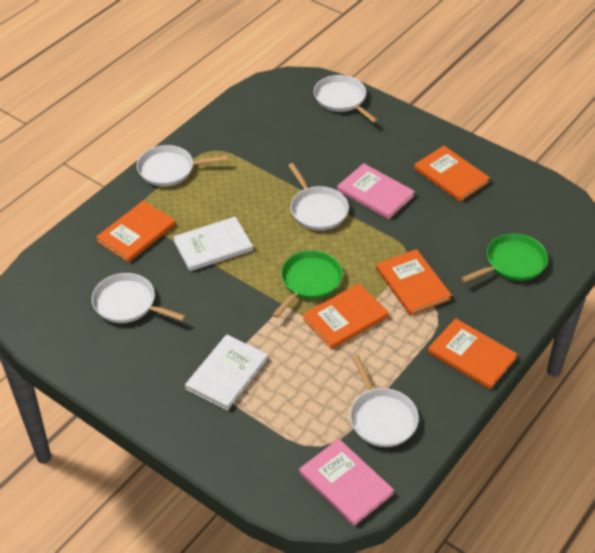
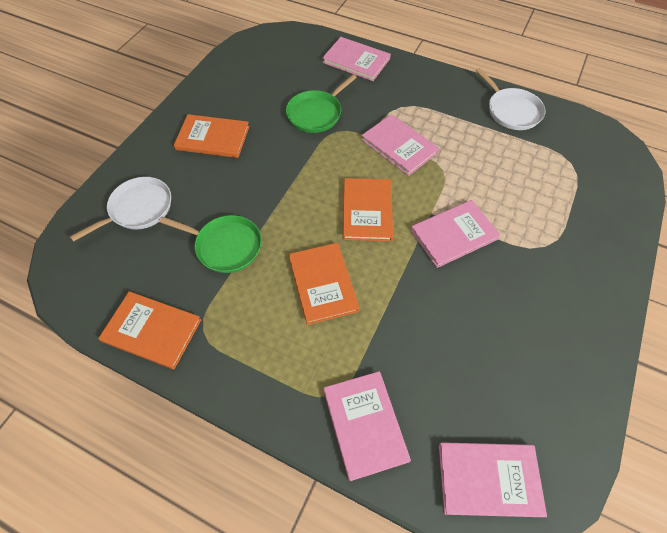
orange book: 5 -> 4
pink book: 2 -> 5
white book: 2 -> 0
white pan: 5 -> 2

